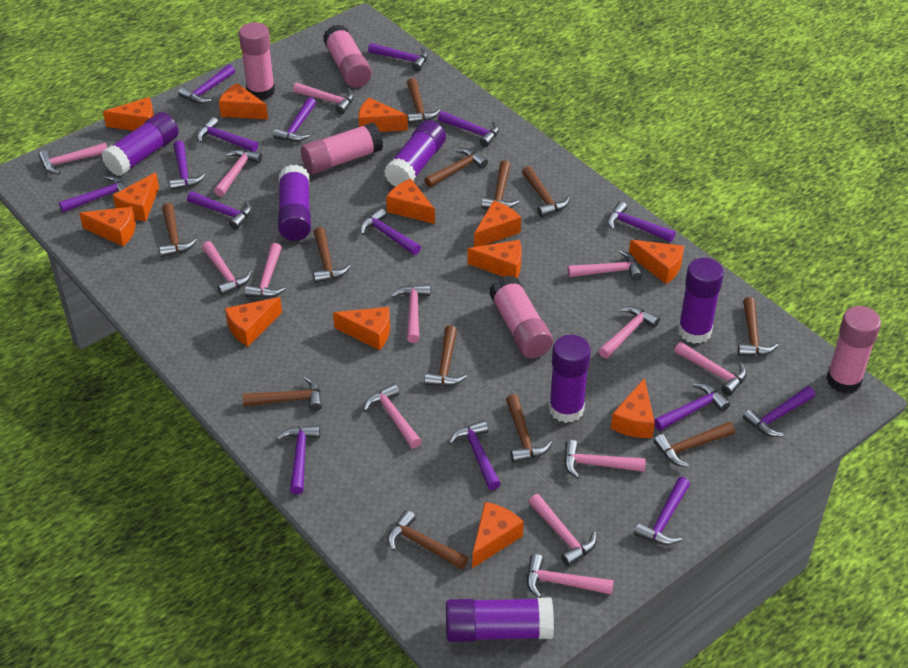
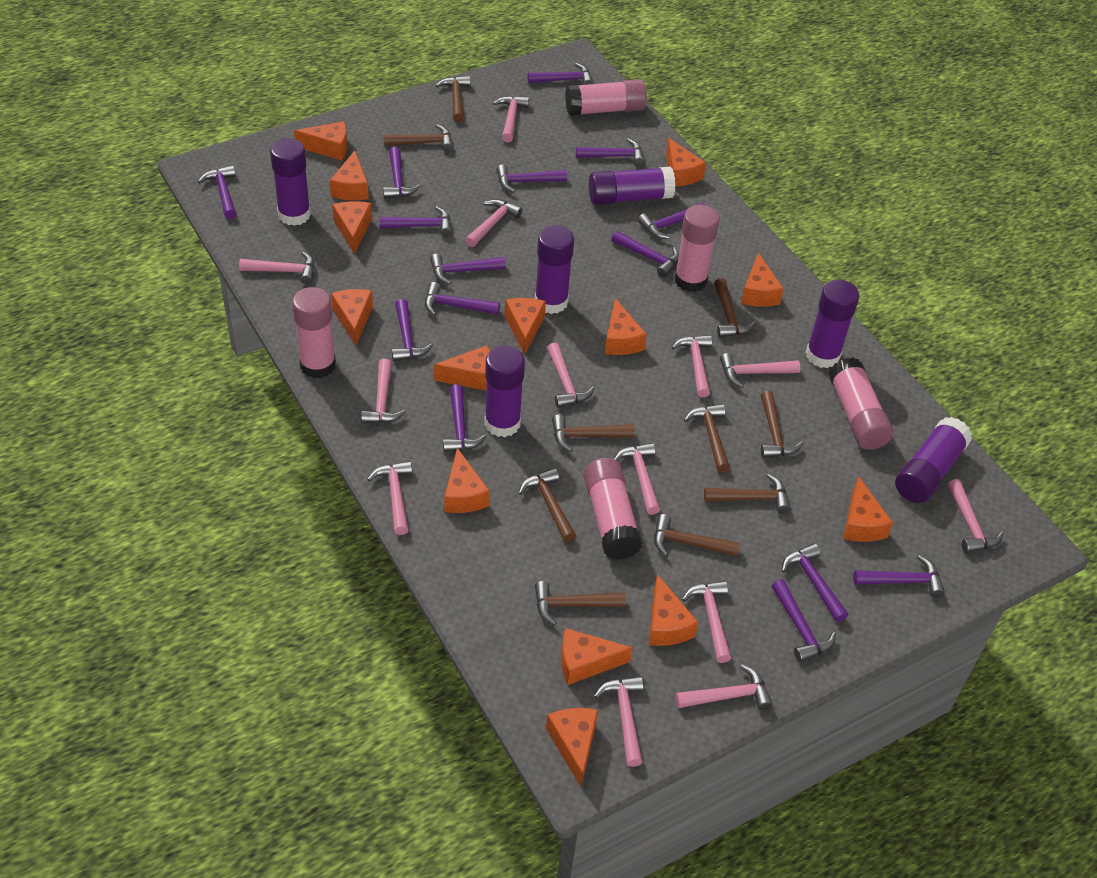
brown hammer: 12 -> 10
orange cheese: 13 -> 14

